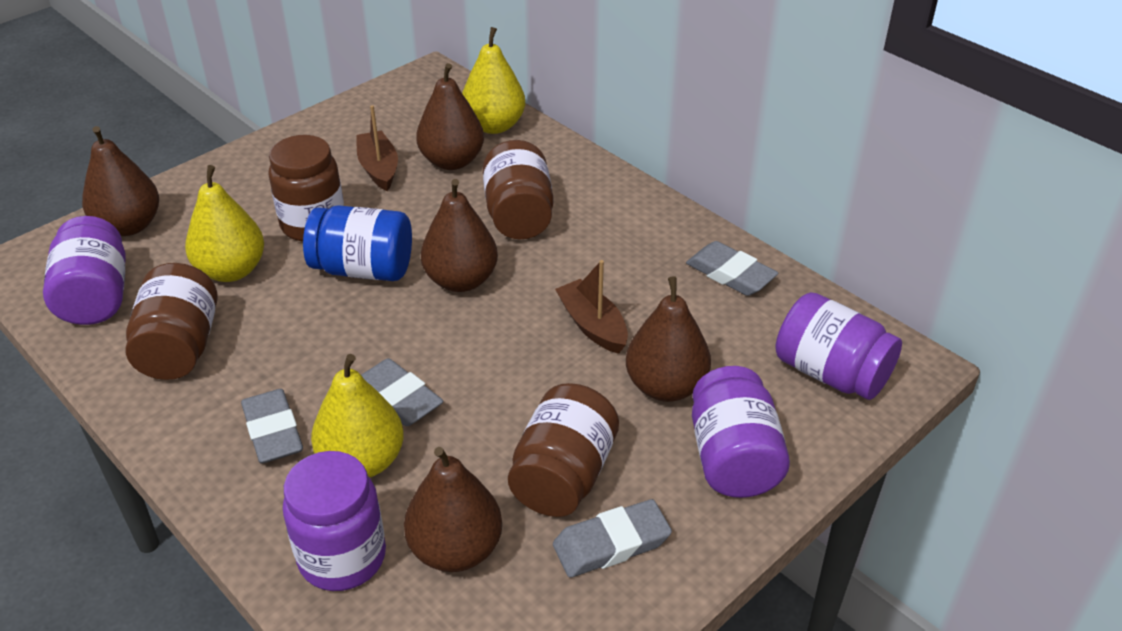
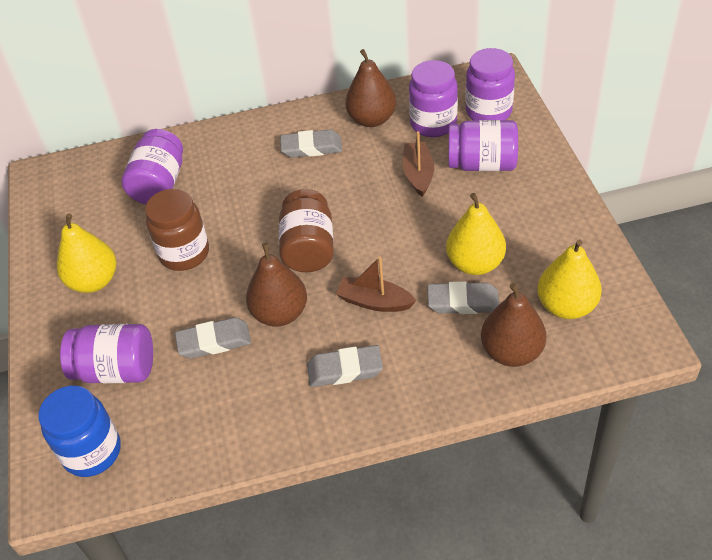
brown jar: 4 -> 2
brown pear: 5 -> 3
purple jar: 4 -> 5

